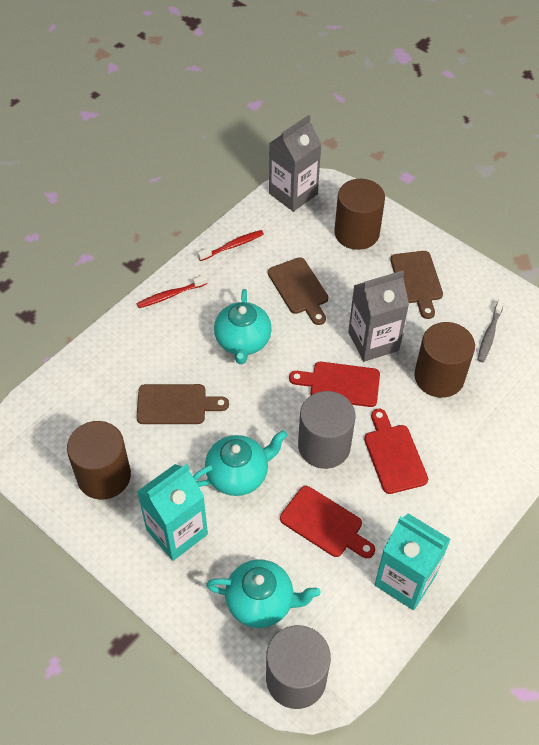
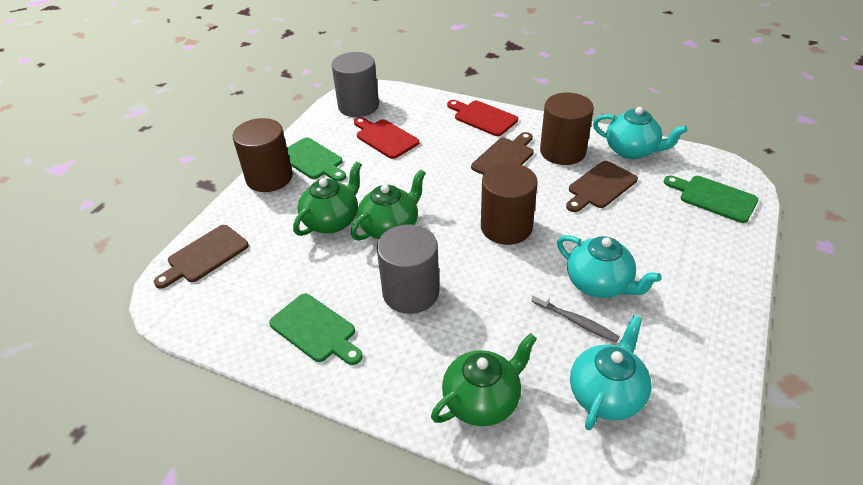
green cutting board: 0 -> 3
green teapot: 0 -> 3
grey carton: 2 -> 0
red cutting board: 3 -> 2
red toothbrush: 2 -> 0
turquoise carton: 2 -> 0

